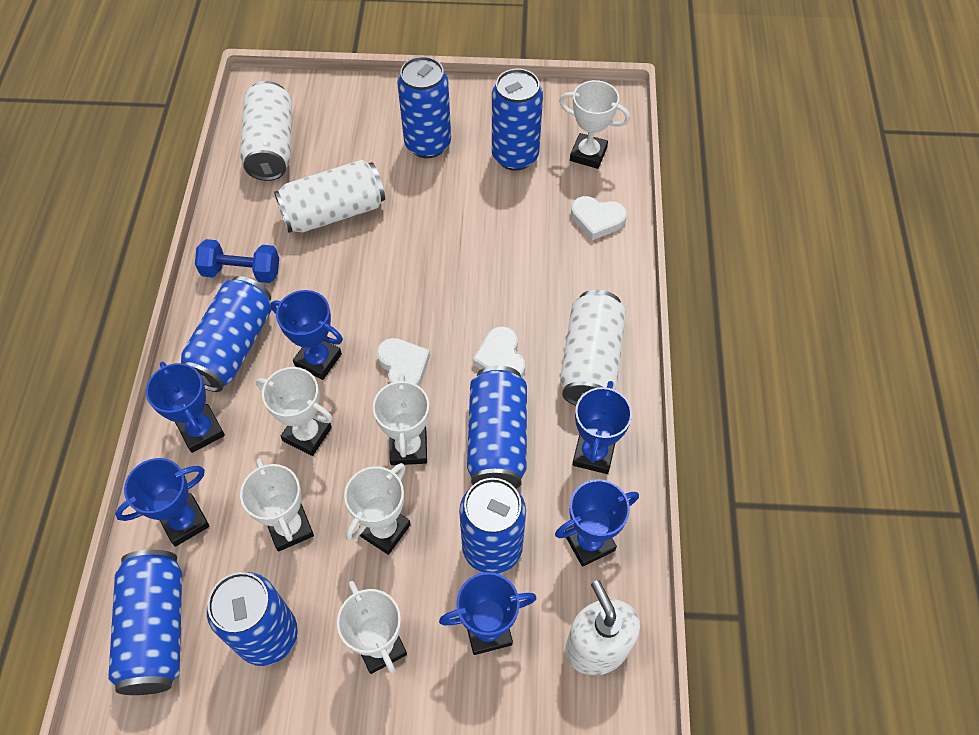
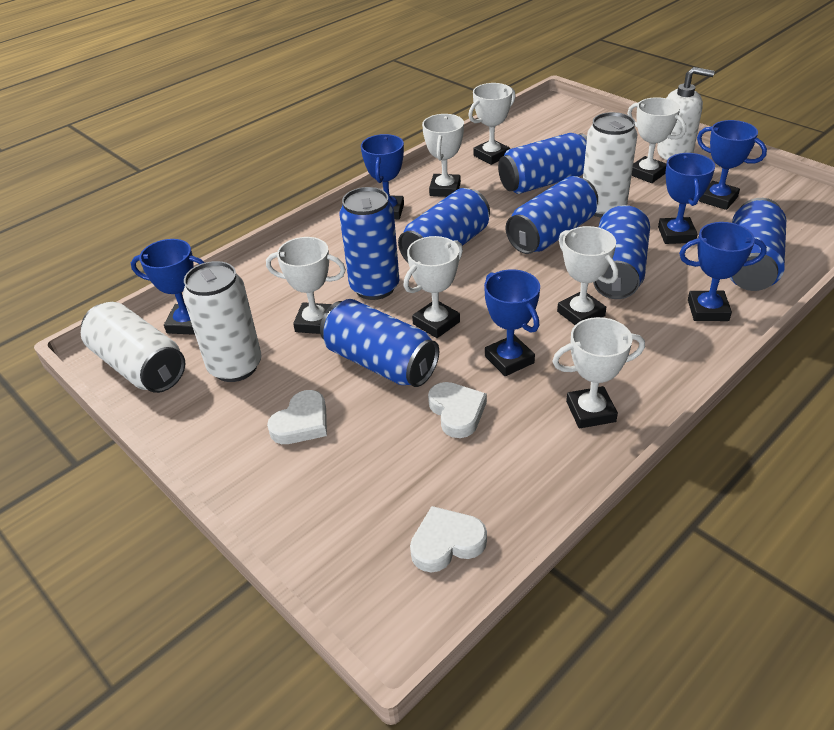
blue dumbbell: 1 -> 0
white trophy: 6 -> 7

